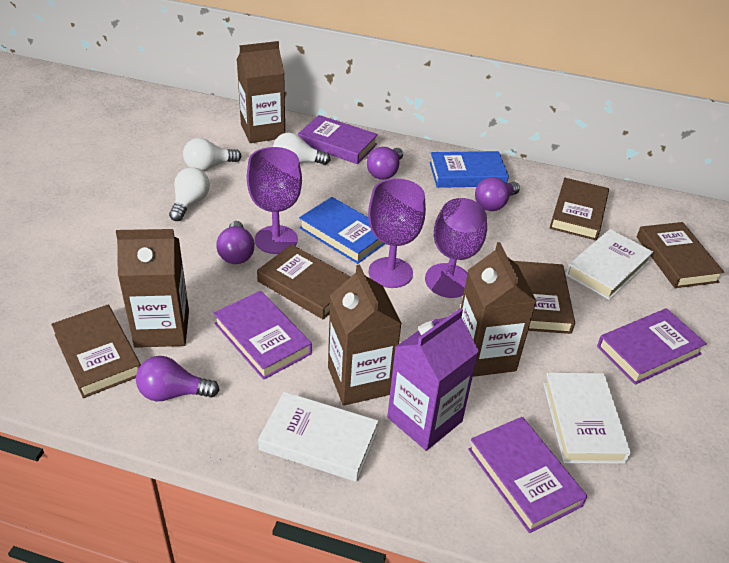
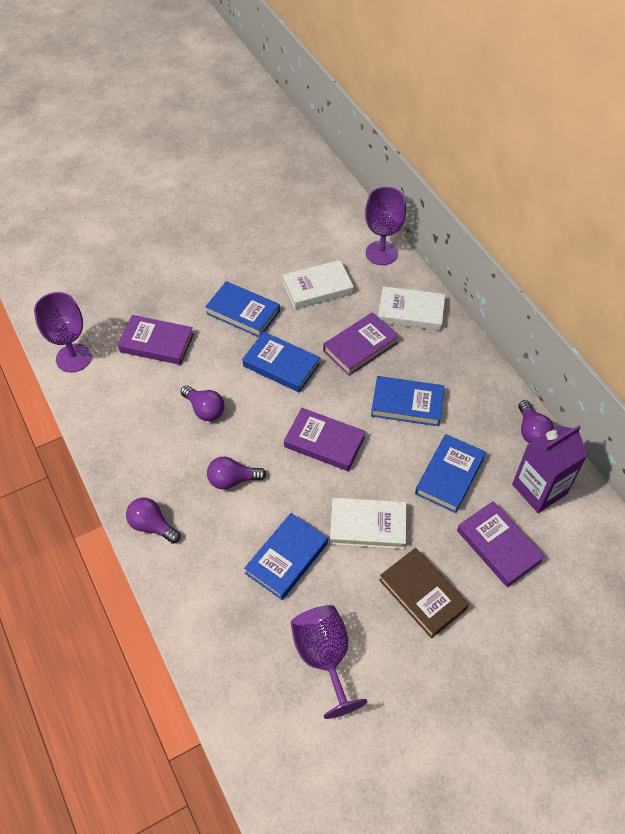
blue book: 2 -> 5
brown book: 5 -> 1
brown carton: 4 -> 0
white light bulb: 3 -> 0

